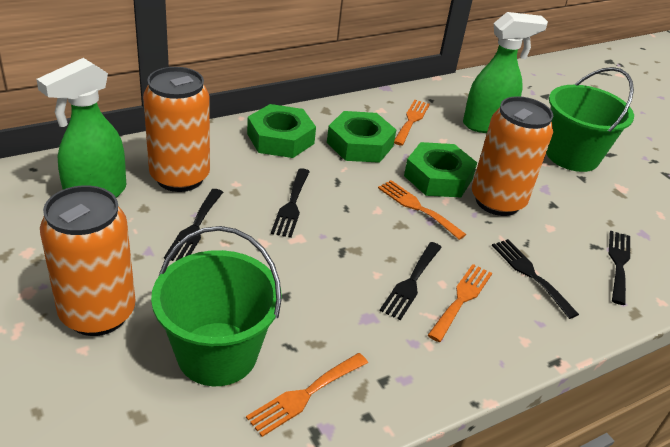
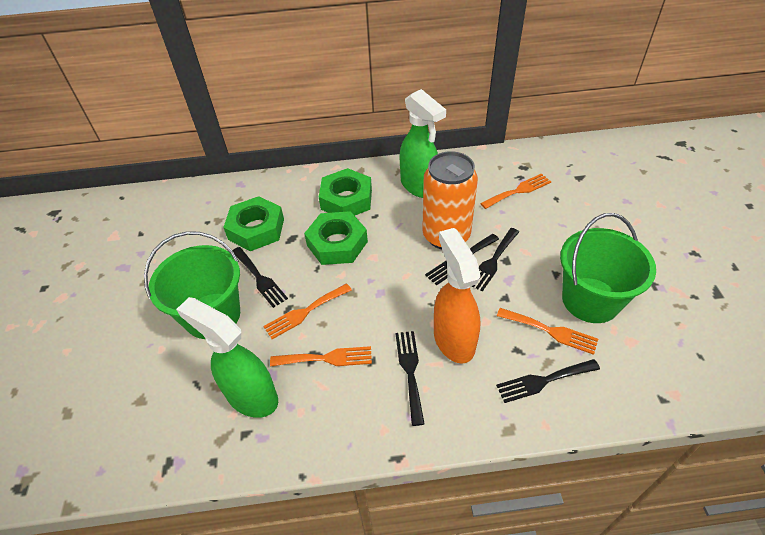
orange can: 3 -> 1
orange spray bottle: 0 -> 1

